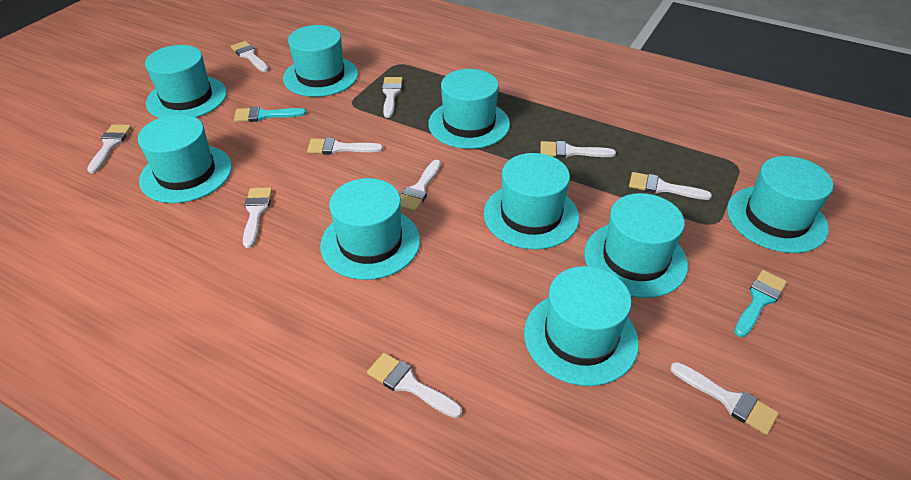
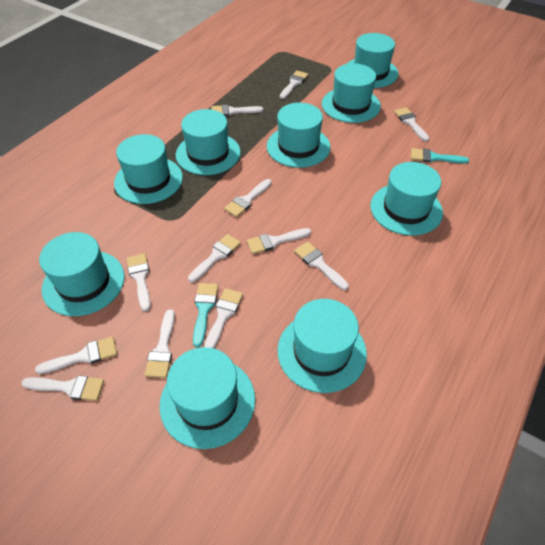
white brush: 10 -> 12

